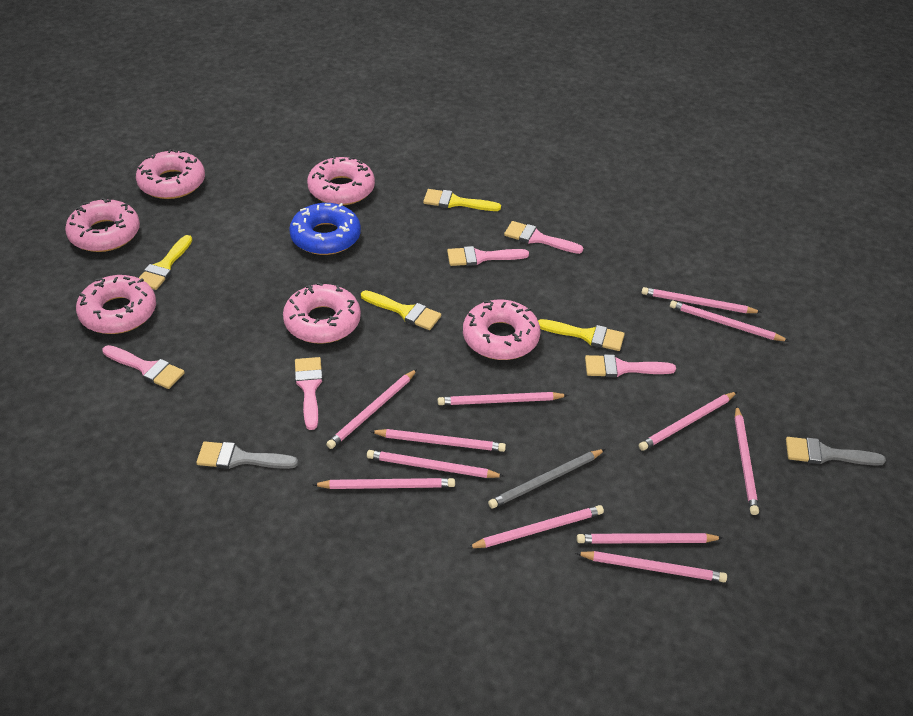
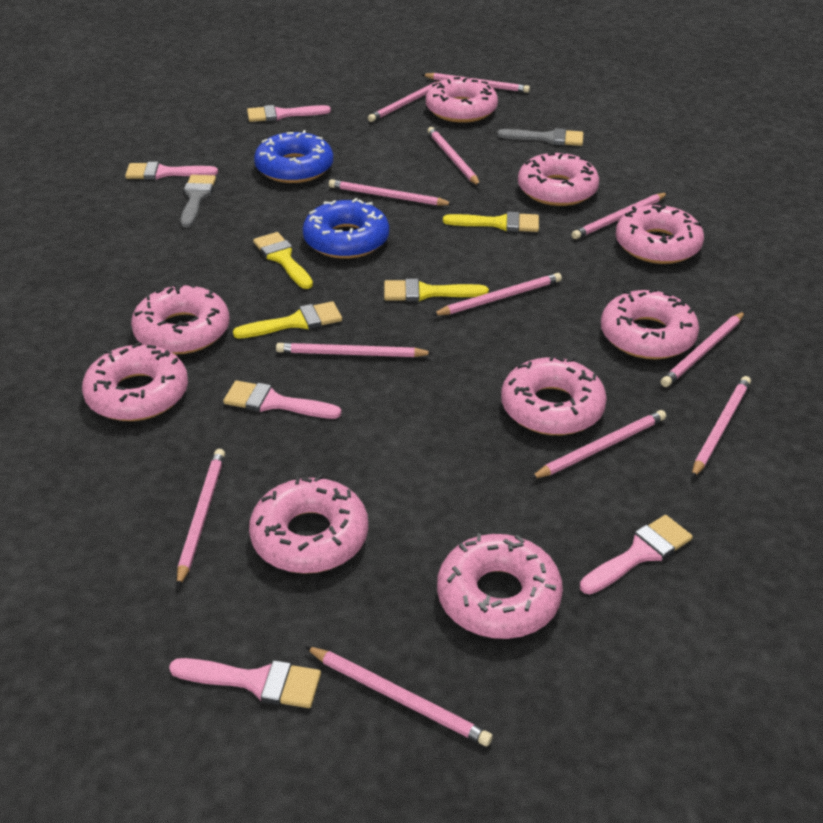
blue donut: 1 -> 2
grey pencil: 1 -> 0
pink donut: 6 -> 9

